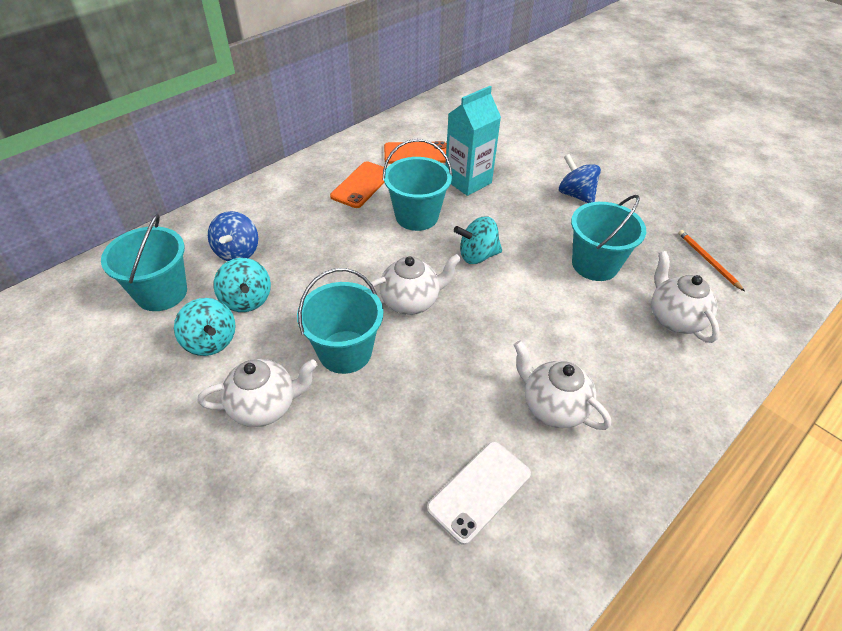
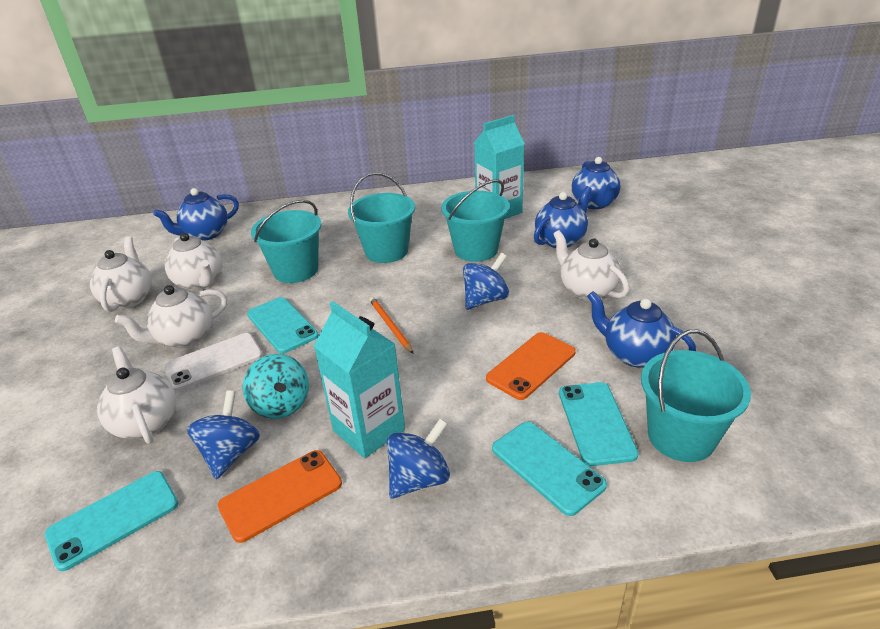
blue spinning top: 2 -> 3
blue teapot: 0 -> 4
turquoise carton: 1 -> 2
turquoise phone: 0 -> 4
turquoise spinning top: 3 -> 1
white teapot: 4 -> 5

